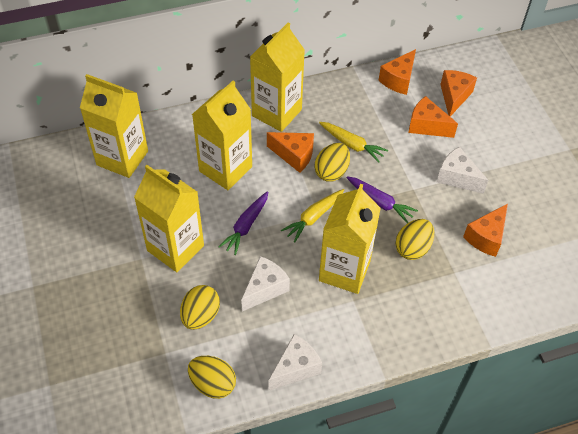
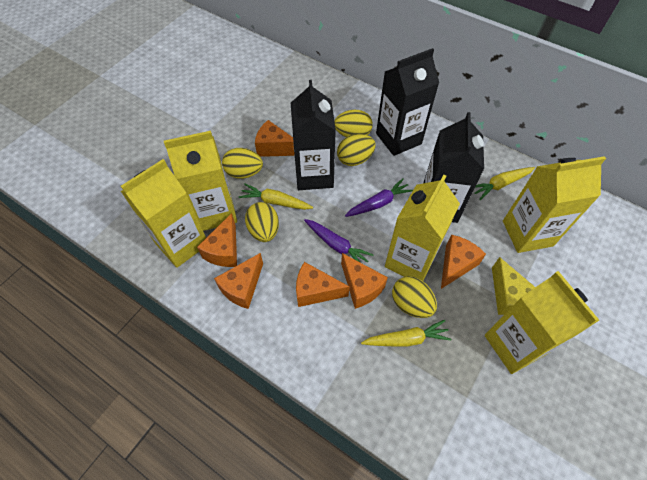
black carton: 0 -> 3
orange cheese: 5 -> 6
white cheese: 3 -> 0
yellow carrot: 2 -> 3
yellow cheese: 0 -> 1
yellow egg: 4 -> 5

